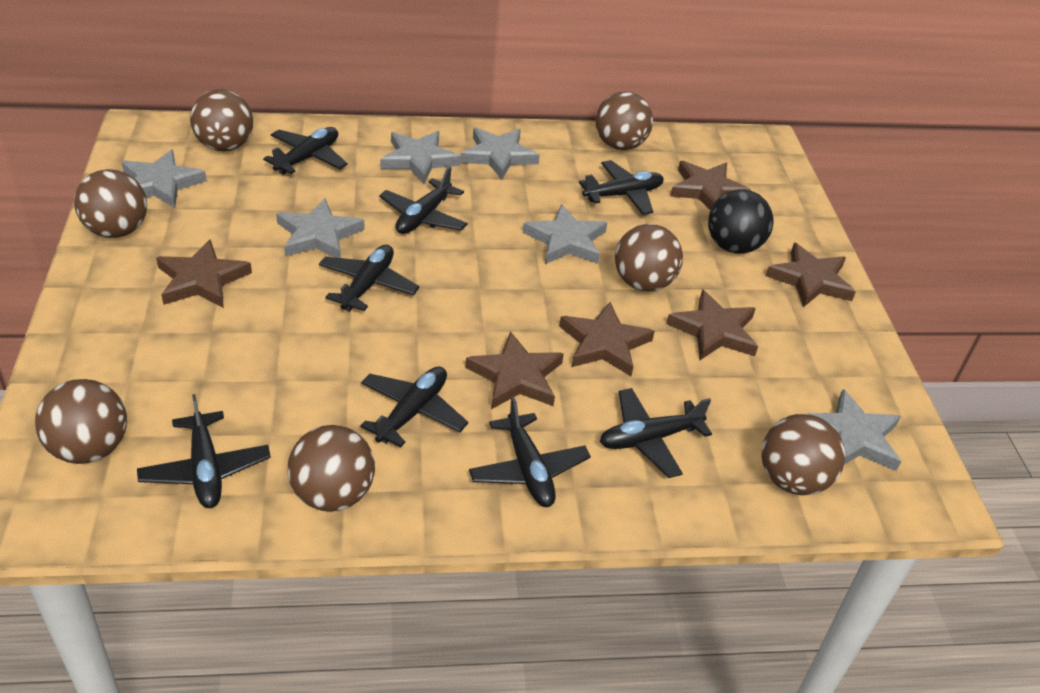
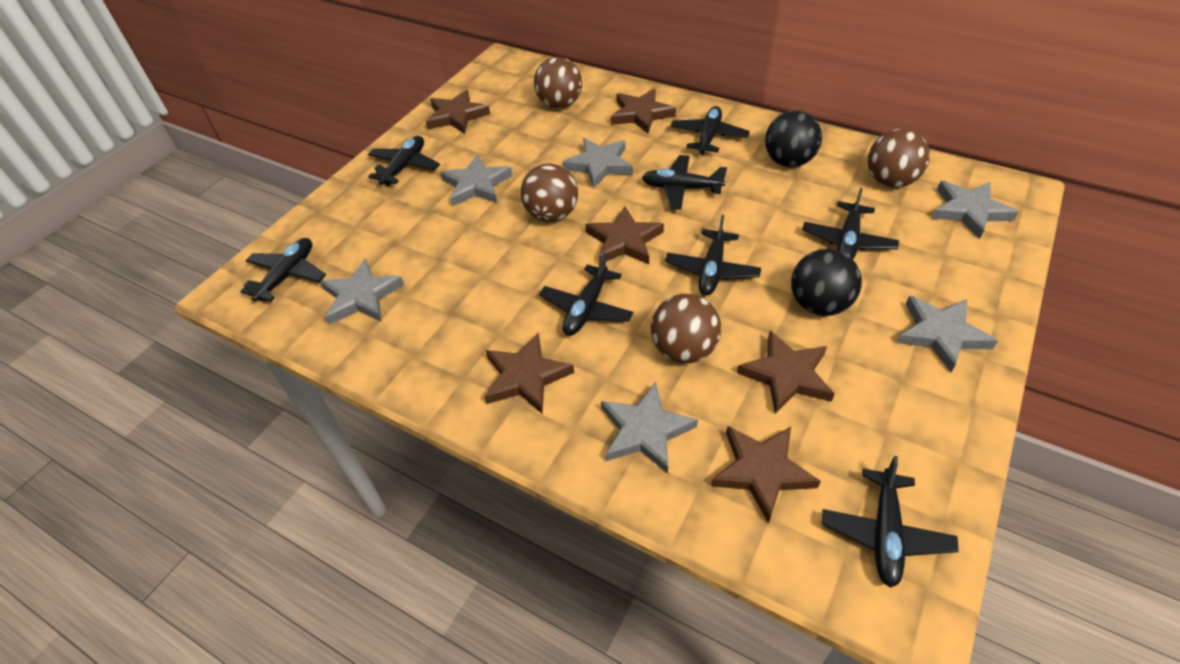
black ball: 1 -> 2
brown ball: 7 -> 4

